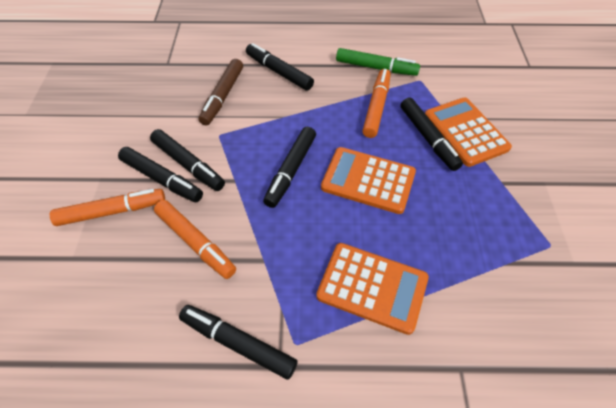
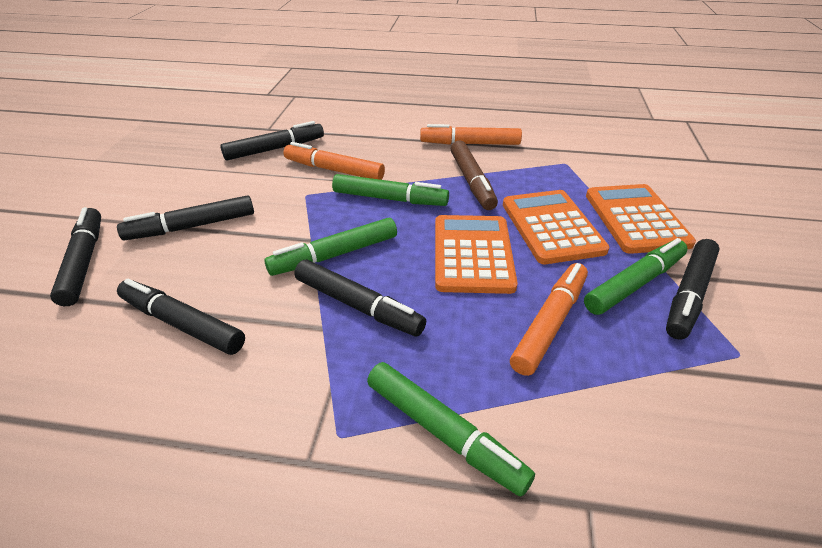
green marker: 1 -> 4

